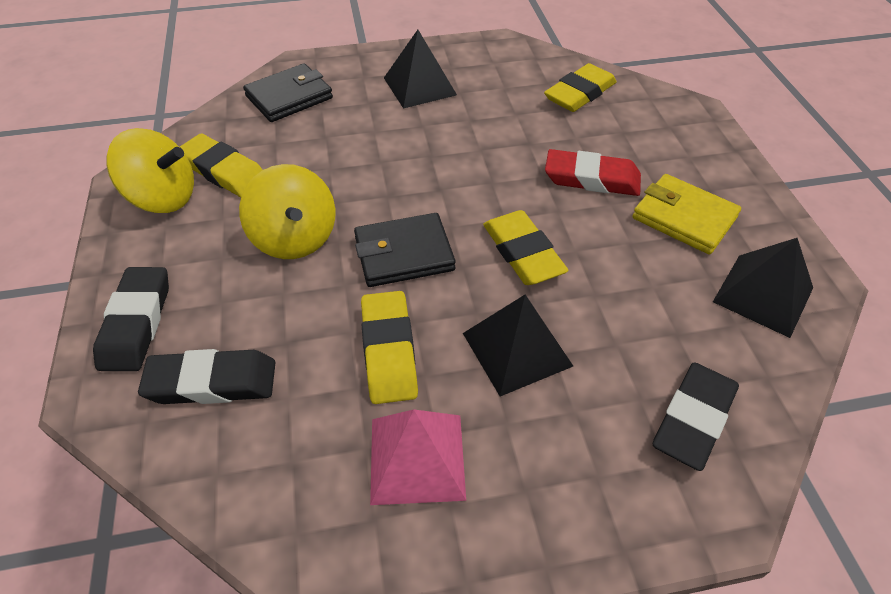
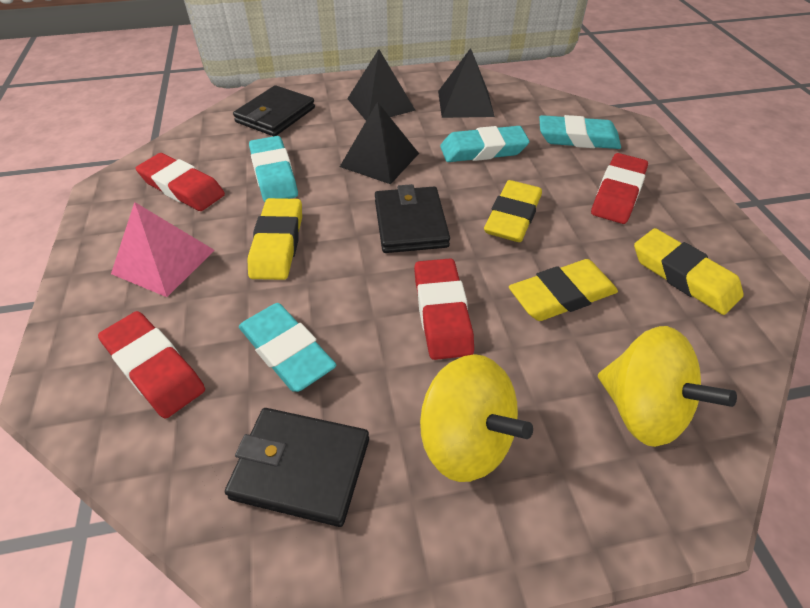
black eraser: 3 -> 0
black wallet: 2 -> 3
red eraser: 1 -> 4
turquoise eraser: 0 -> 4
yellow wallet: 1 -> 0

